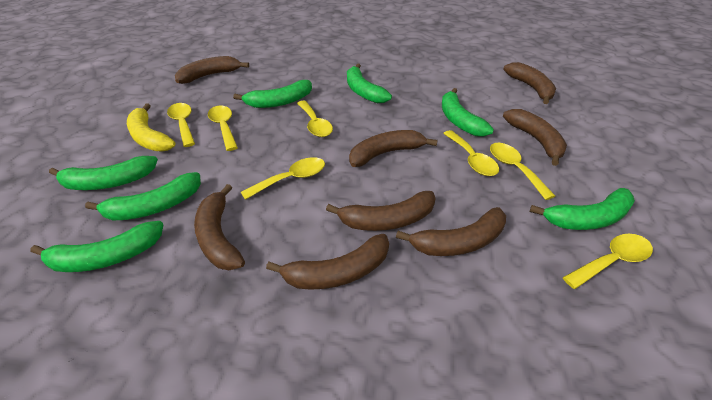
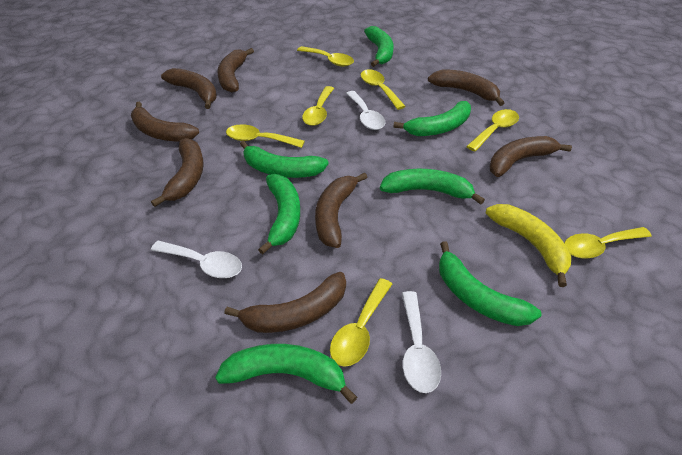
white spoon: 0 -> 3

